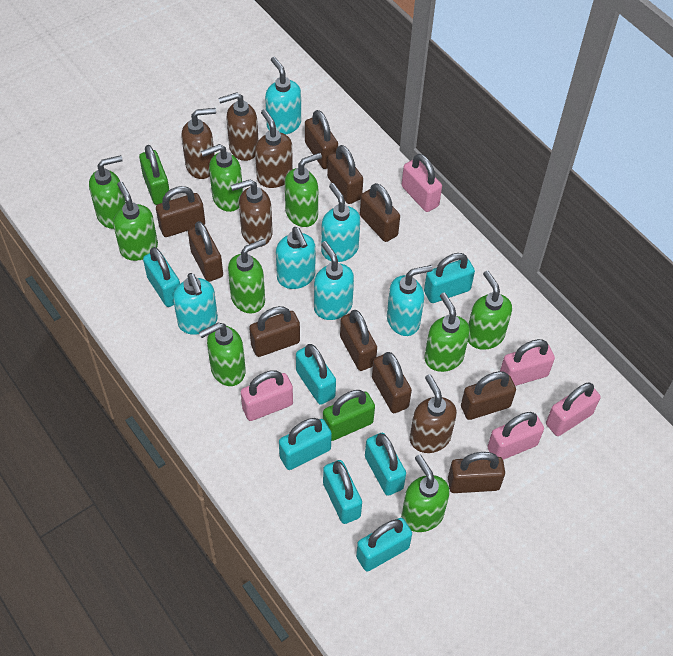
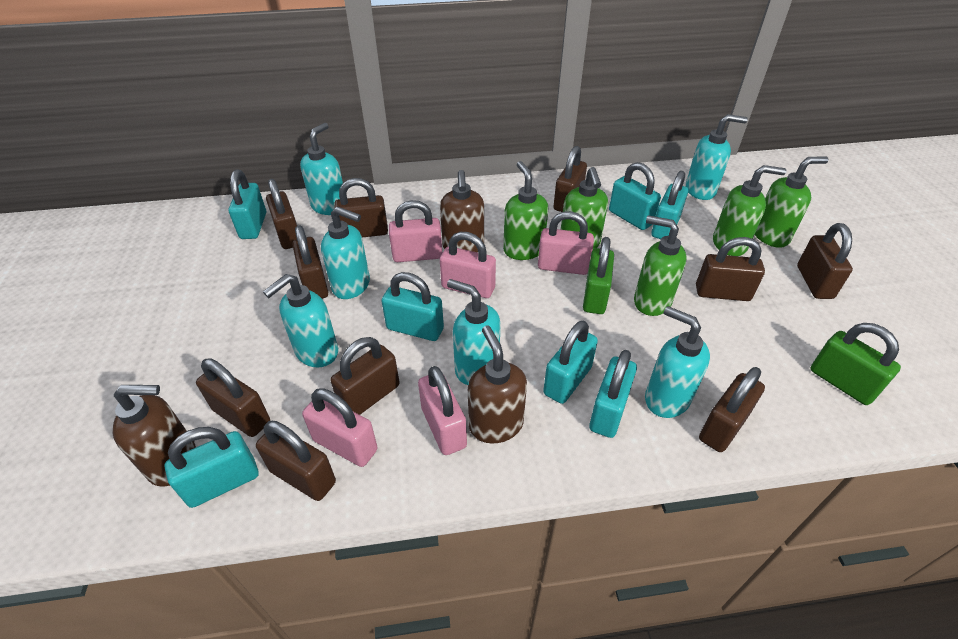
brown soap dispenser: 5 -> 3
green soap dispenser: 9 -> 5

